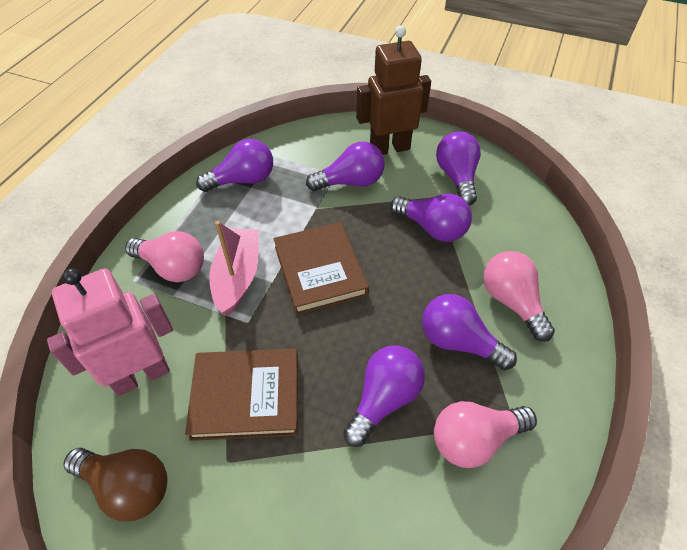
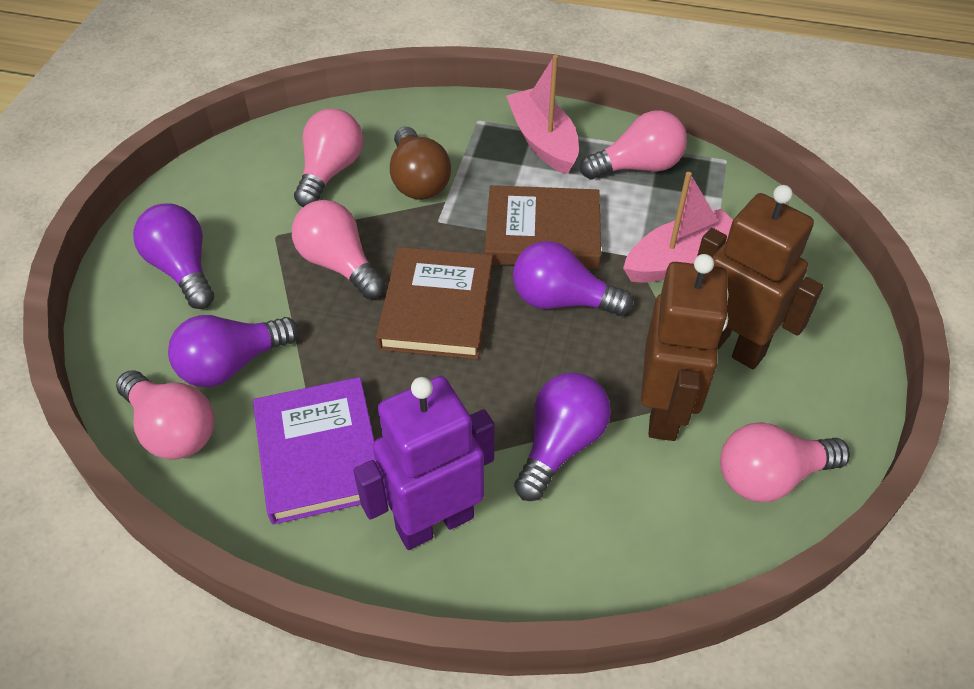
brown robot: 1 -> 2
pink boat: 1 -> 2
pink light bulb: 3 -> 5
pink robot: 1 -> 0
purple book: 0 -> 1
purple light bulb: 6 -> 4
purple robot: 0 -> 1

